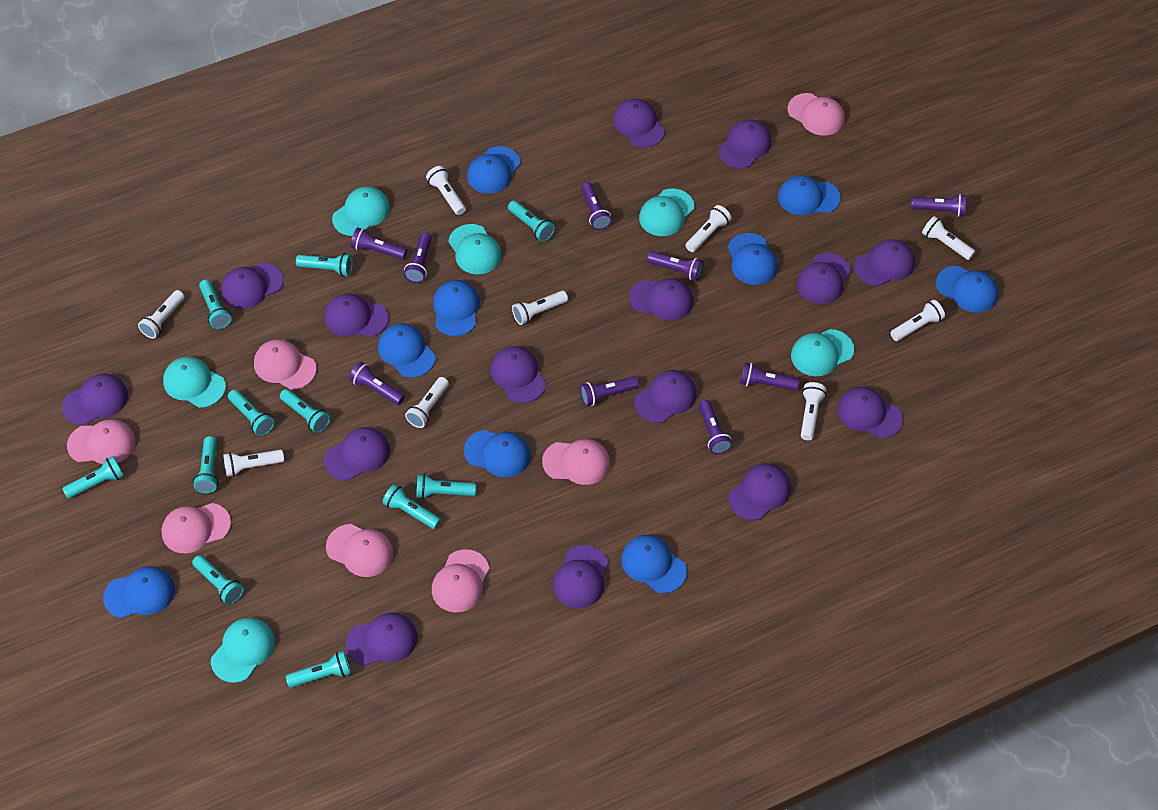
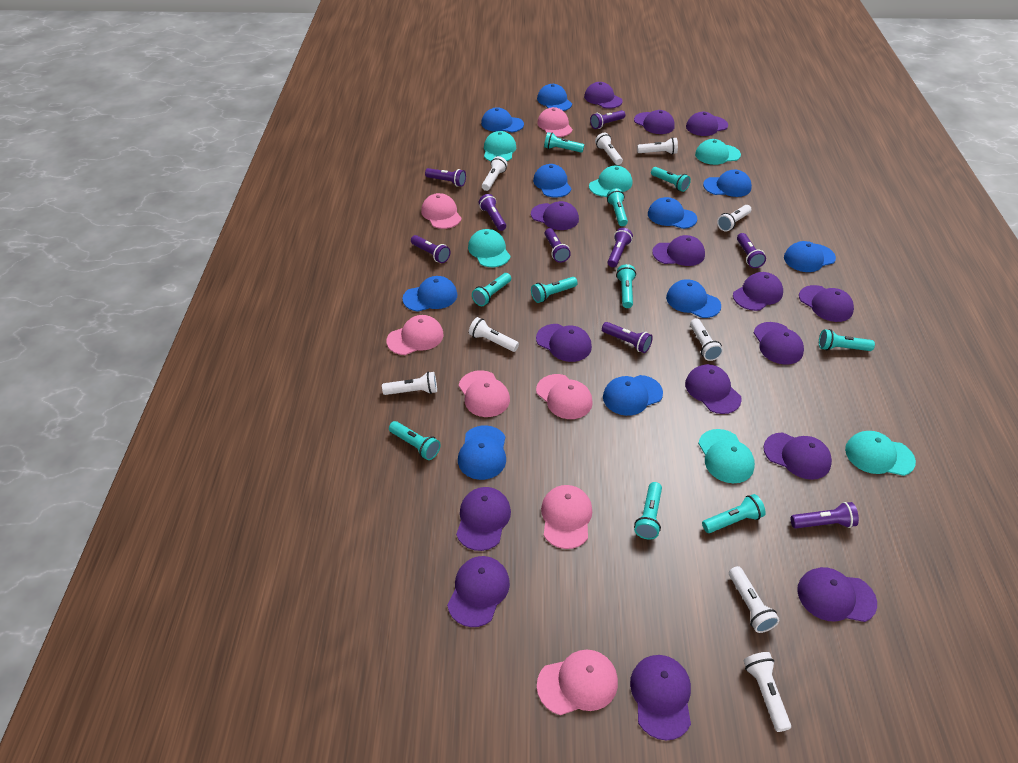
blue cap: 9 -> 10
turquoise flashlight: 11 -> 10

